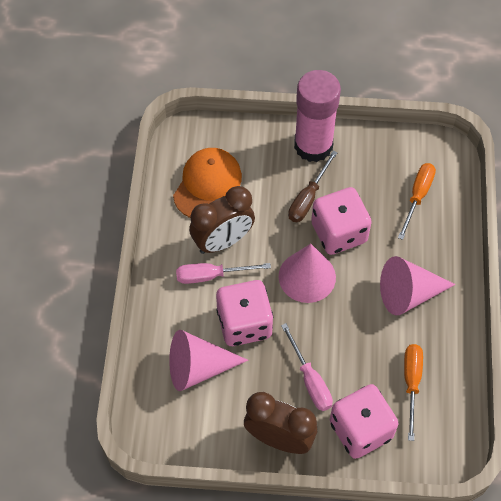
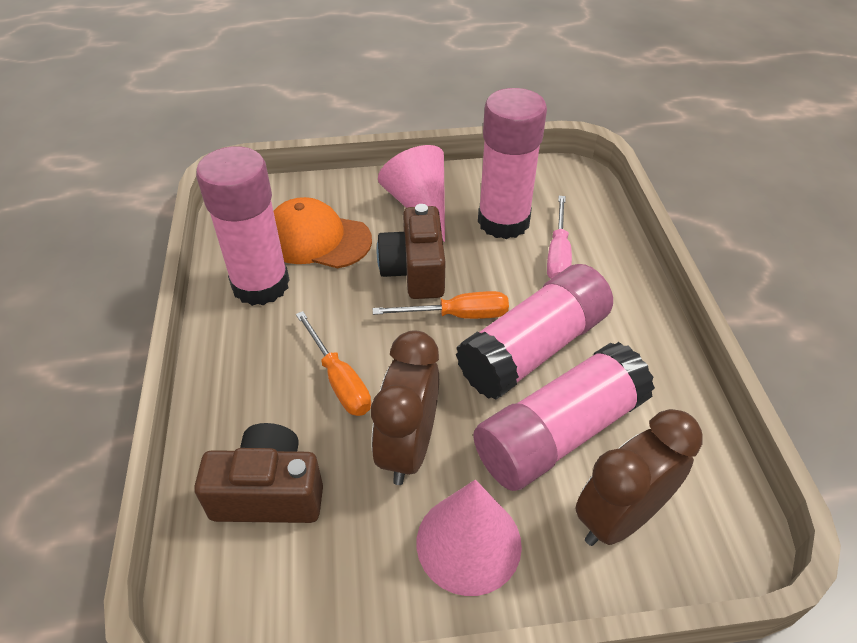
brown camera: 0 -> 2
brown screwdriver: 1 -> 0
pink cone: 3 -> 2
pink dice: 3 -> 0
pink glue stick: 1 -> 4
pink screwdriver: 2 -> 1

